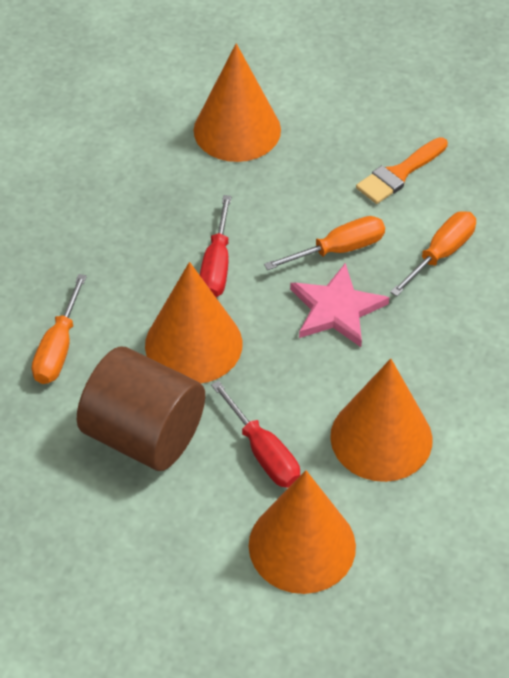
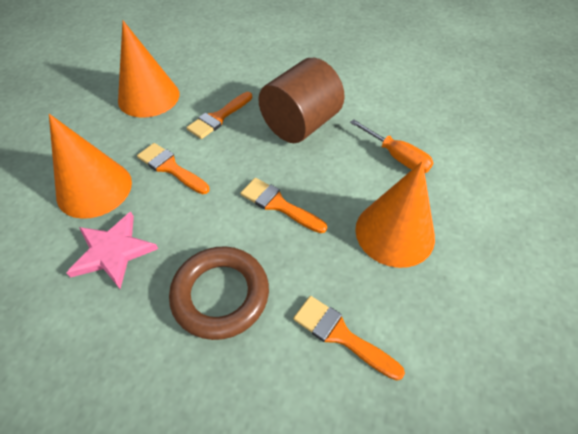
brown ring: 0 -> 1
orange brush: 1 -> 4
orange cone: 4 -> 3
orange screwdriver: 3 -> 1
red screwdriver: 2 -> 0

